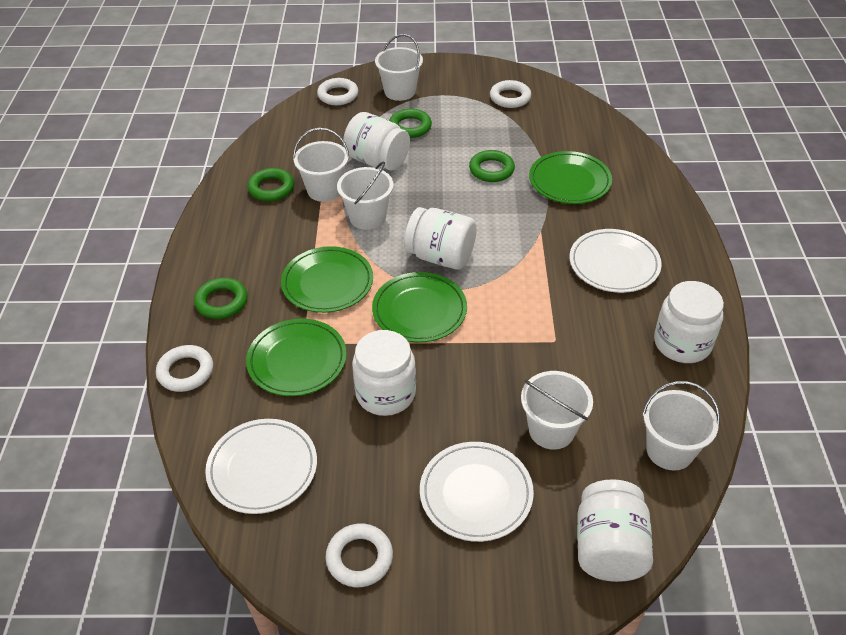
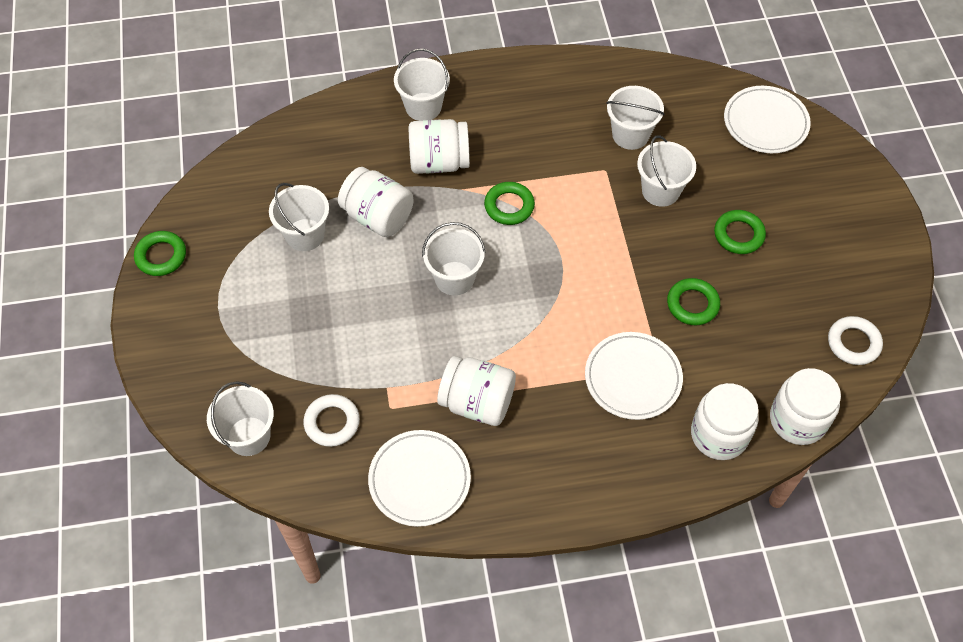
green plate: 4 -> 0
white bucket: 5 -> 6
white ring: 4 -> 2

